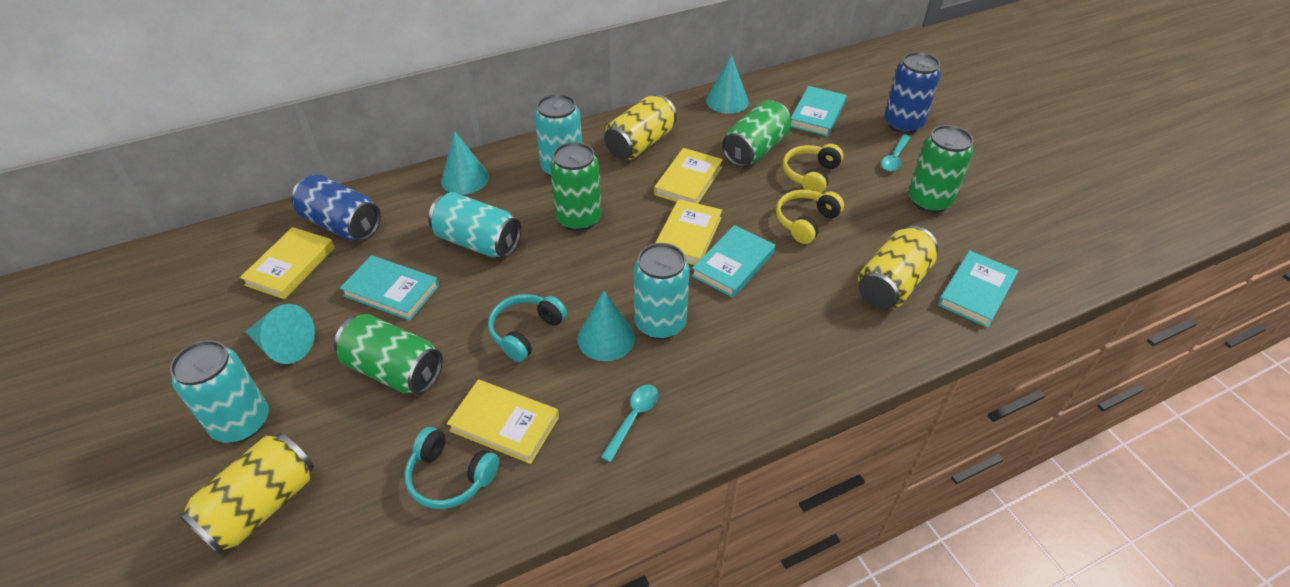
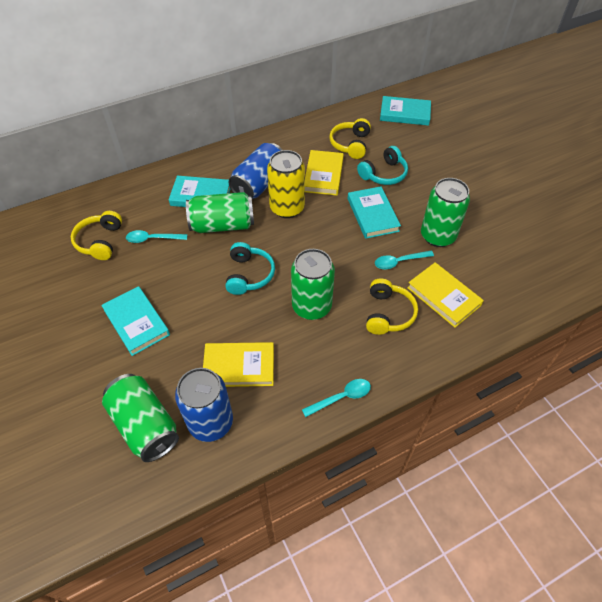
turquoise can: 4 -> 0
turquoise cone: 4 -> 0
turquoise spoon: 2 -> 3
yellow book: 4 -> 3
yellow can: 3 -> 1
yellow headphones: 2 -> 3

